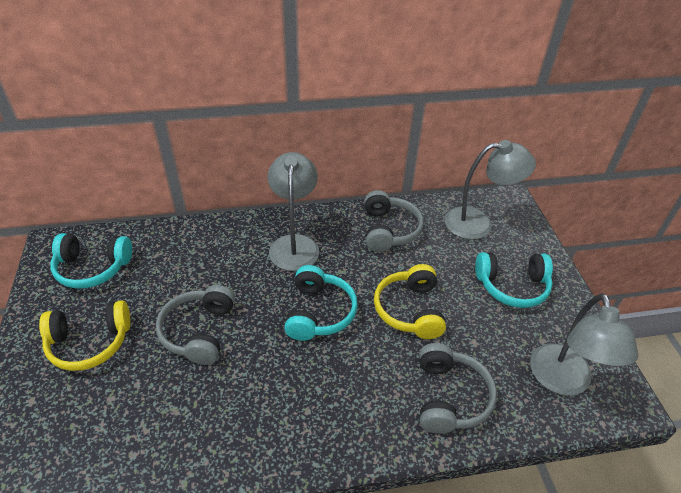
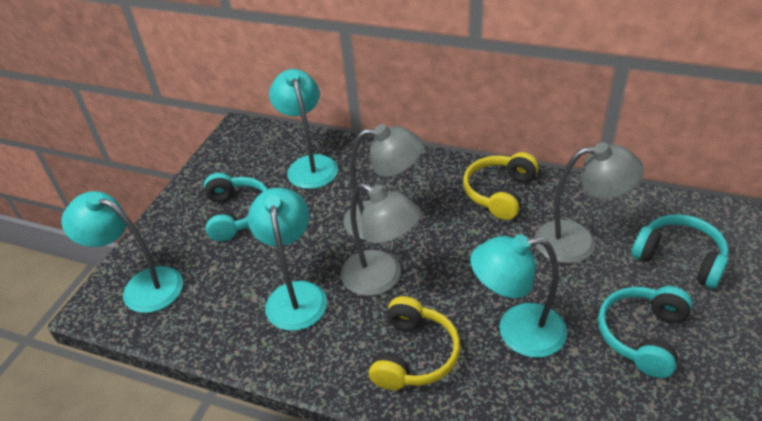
grey headphones: 3 -> 0
turquoise lamp: 0 -> 4

